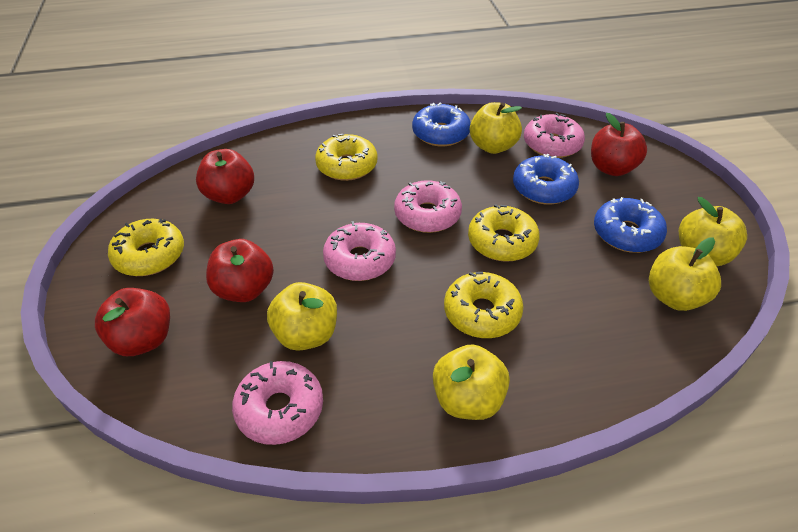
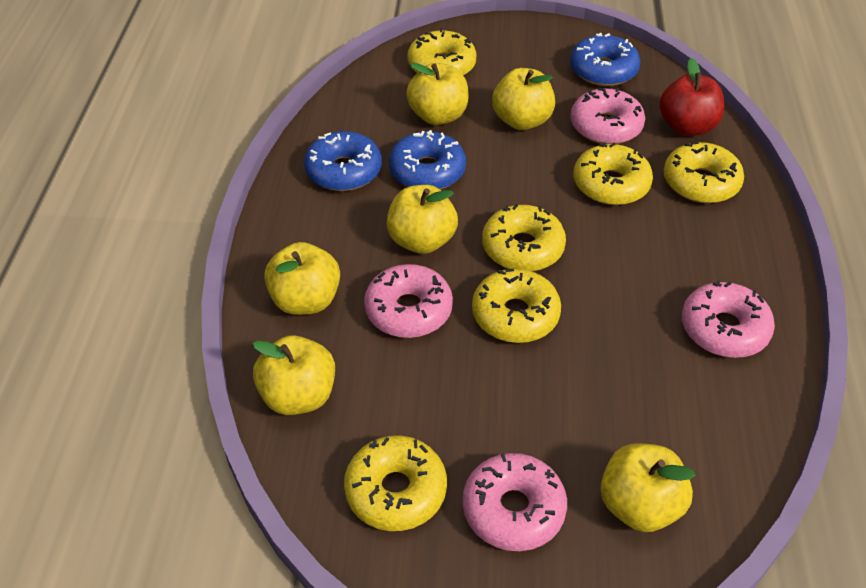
red apple: 4 -> 1
yellow apple: 5 -> 6
yellow donut: 4 -> 6

